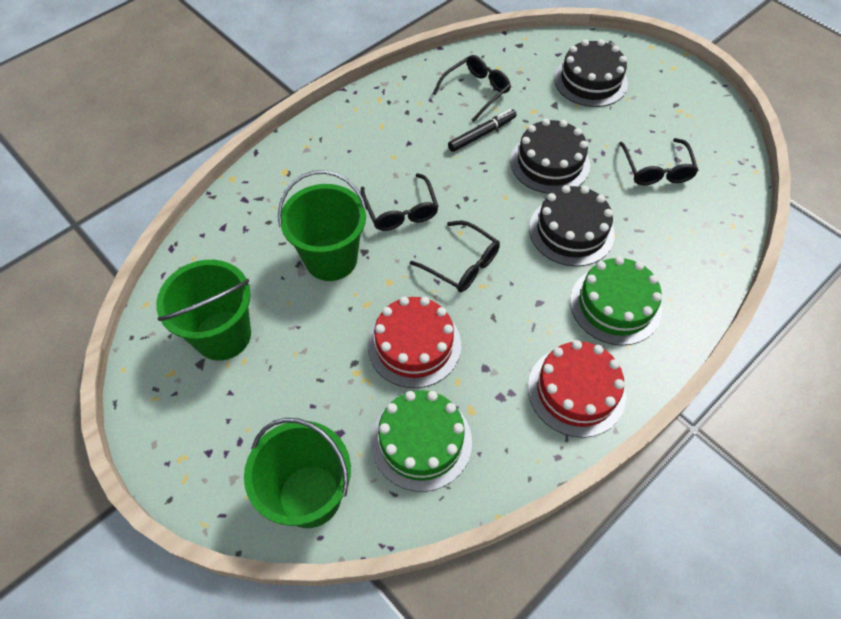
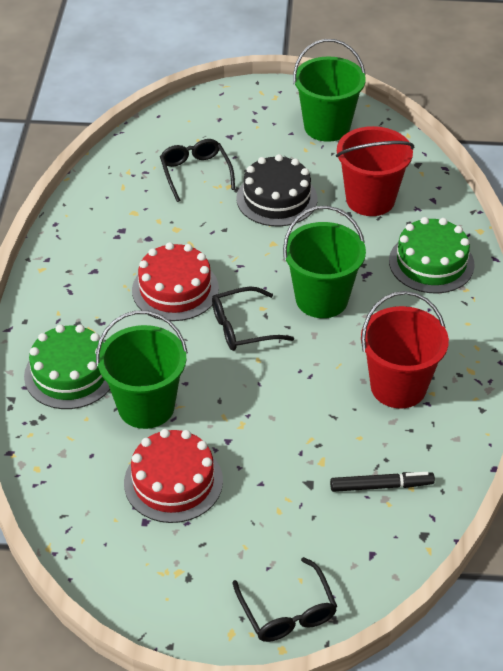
black cake: 3 -> 1
black glasses: 4 -> 3
red bucket: 0 -> 2

